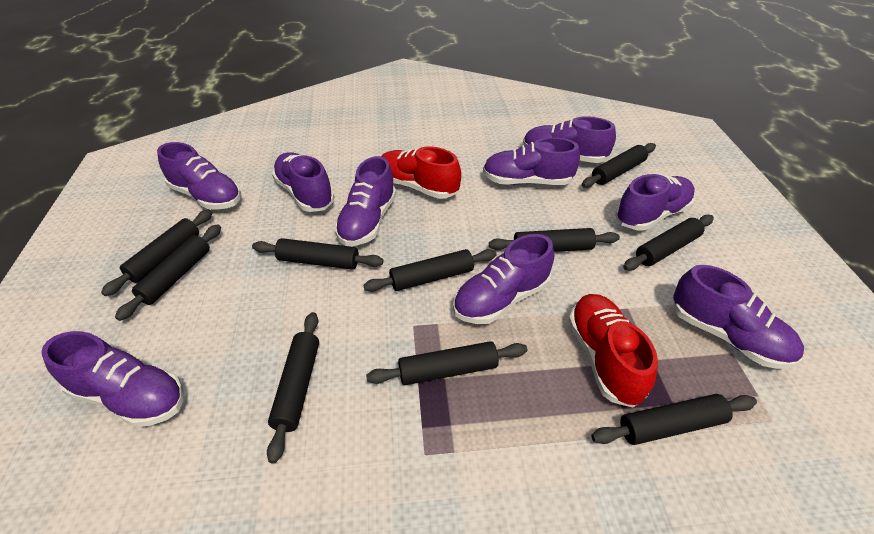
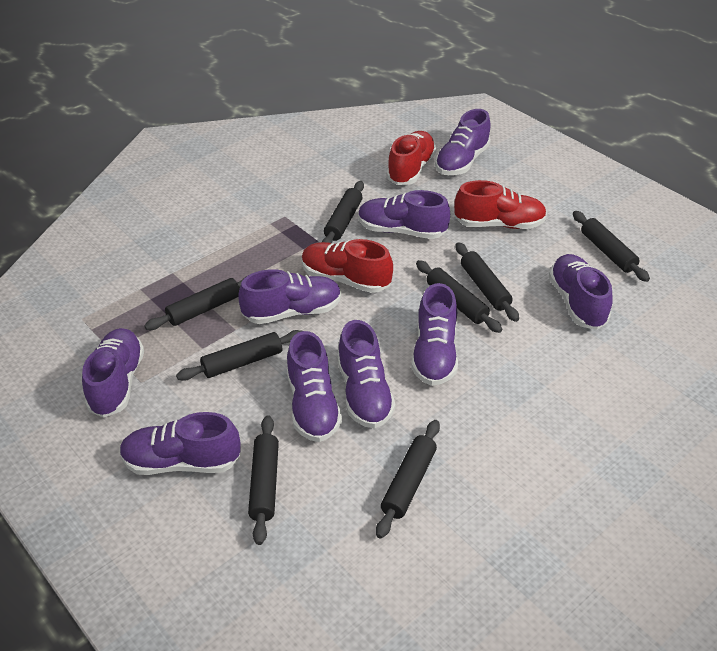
black rolling pin: 10 -> 8
red shoe: 2 -> 3

